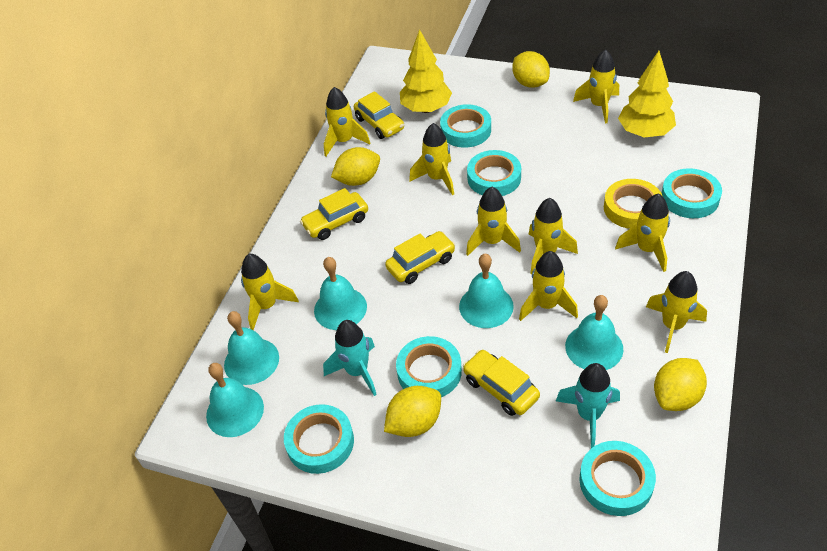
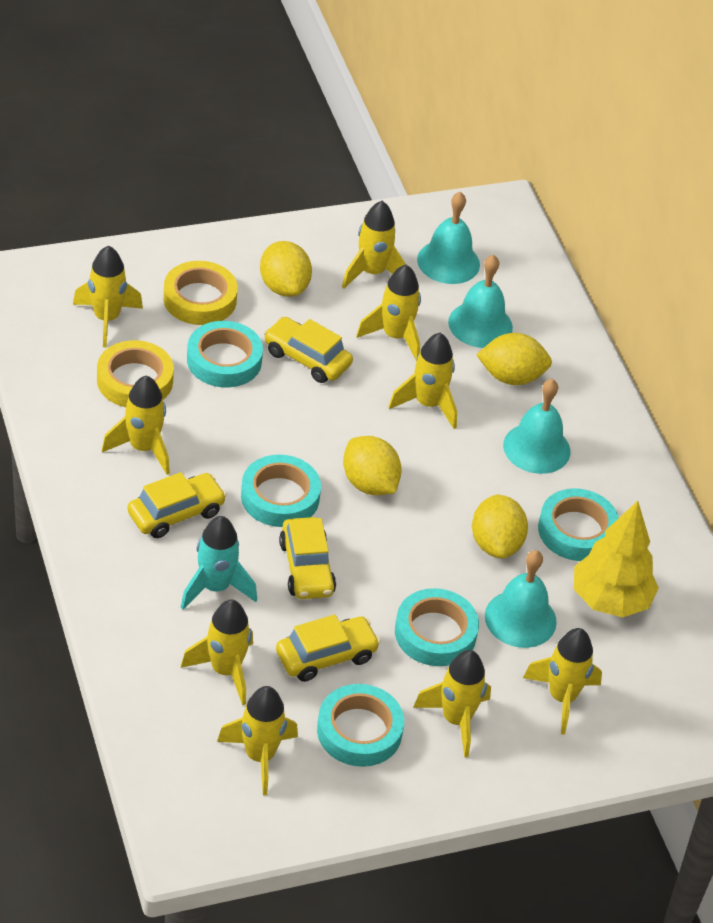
turquoise bell: 5 -> 4
turquoise rocket: 2 -> 1
turquoise tape: 6 -> 5
yellow tape: 1 -> 2
yellow tree: 2 -> 1

